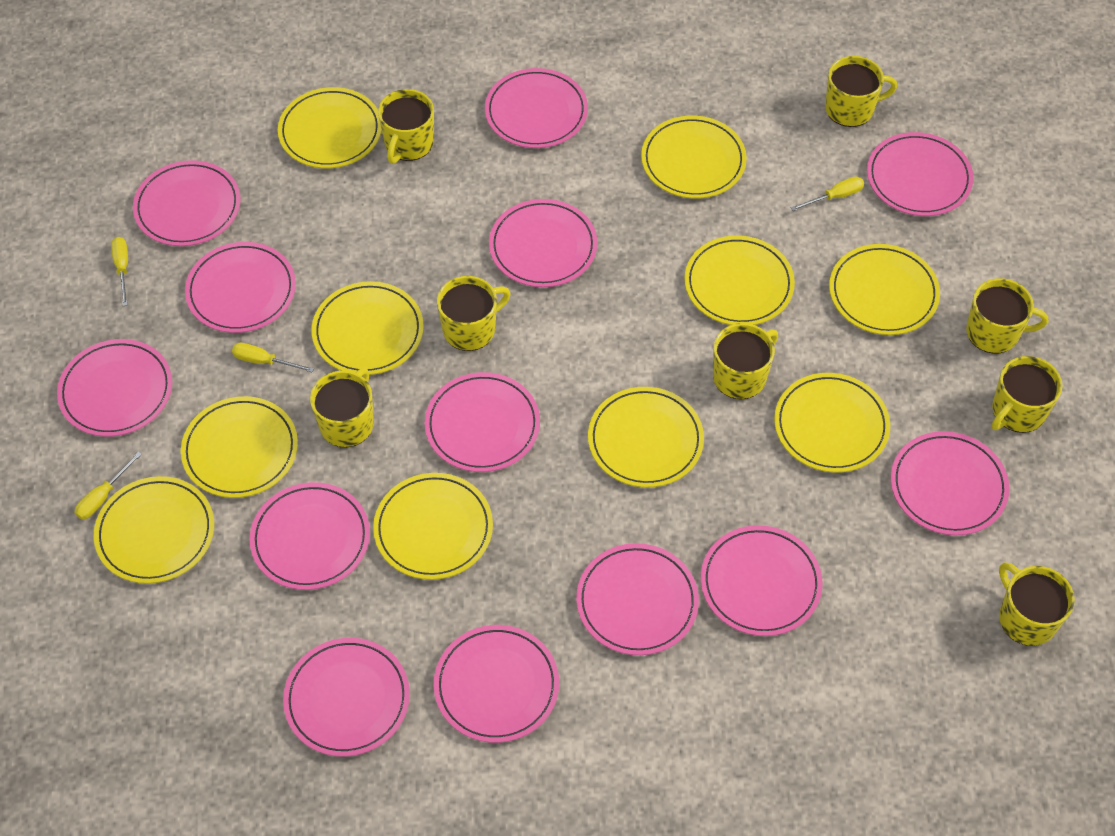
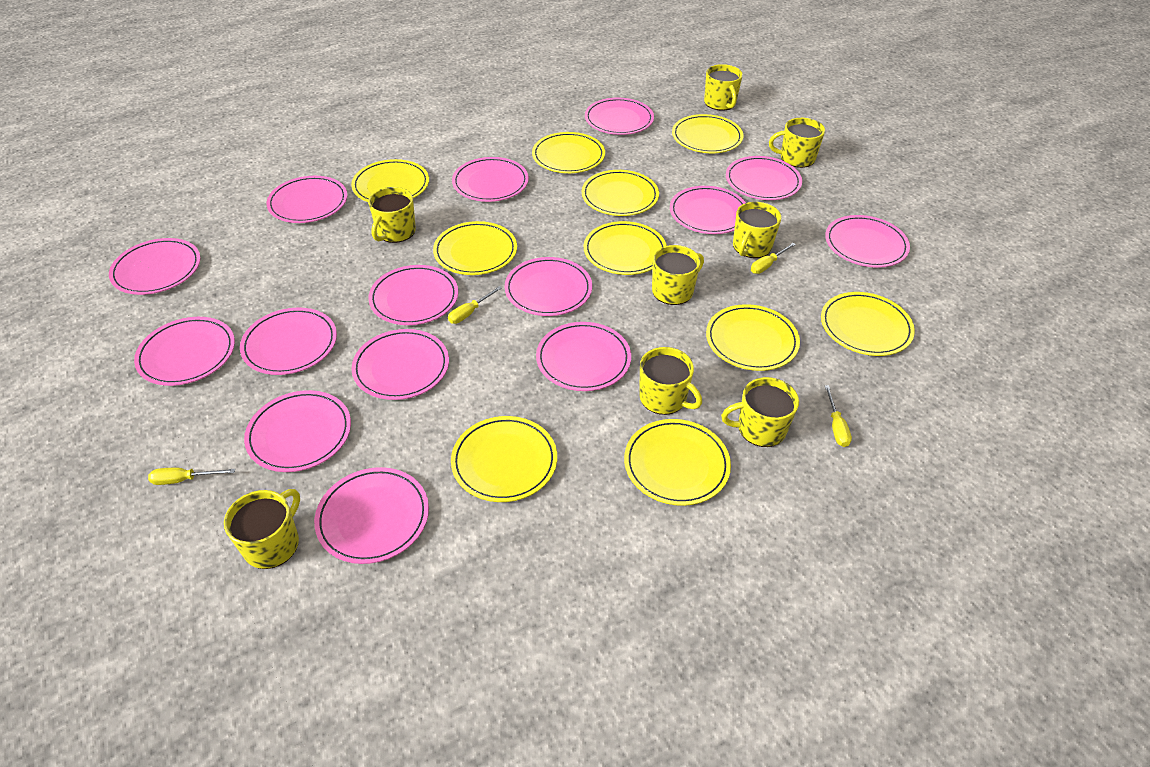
pink plate: 13 -> 15

